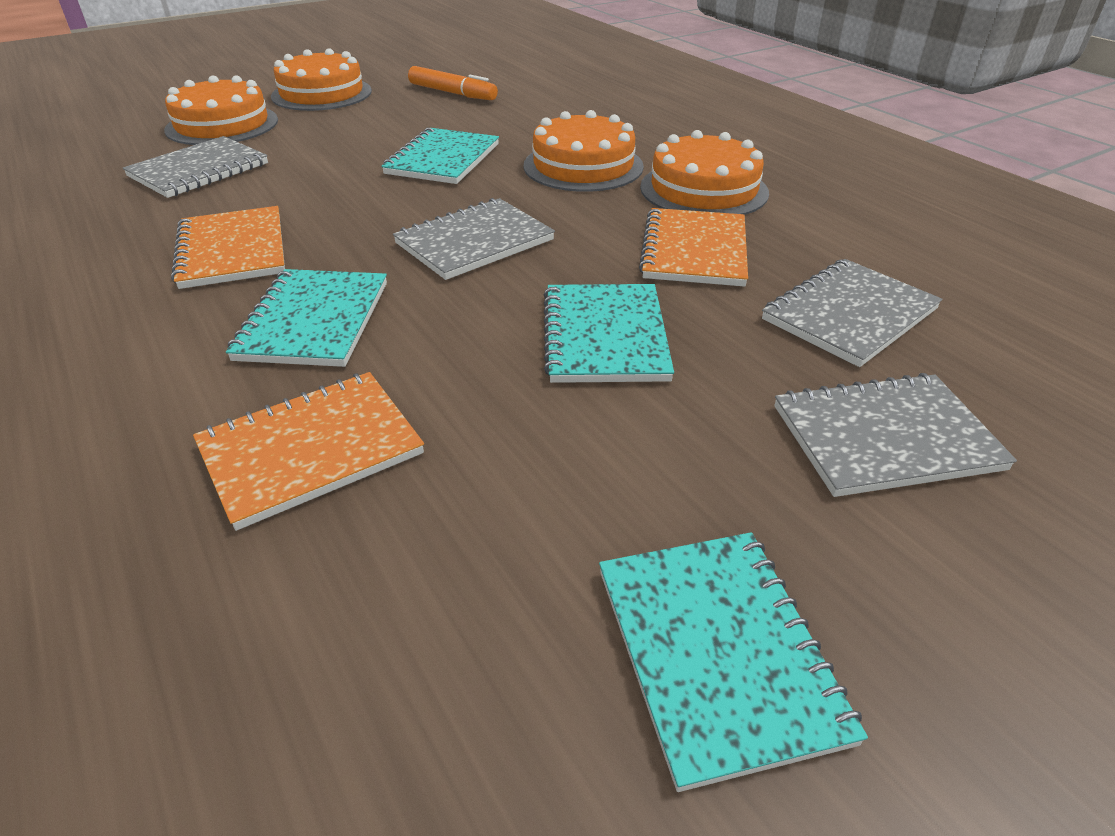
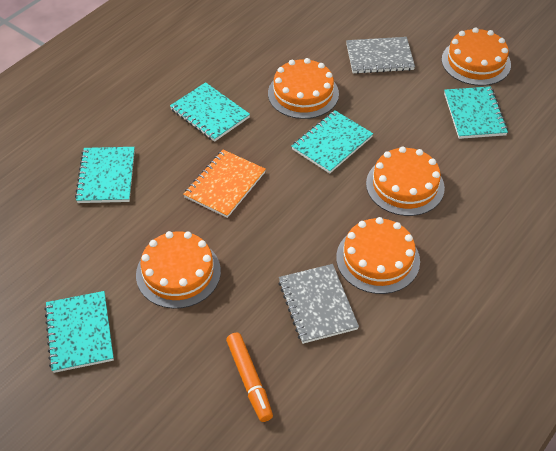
grey notebook: 4 -> 2
orange cake: 4 -> 5
orange notebook: 3 -> 1
turquoise notebook: 4 -> 5

